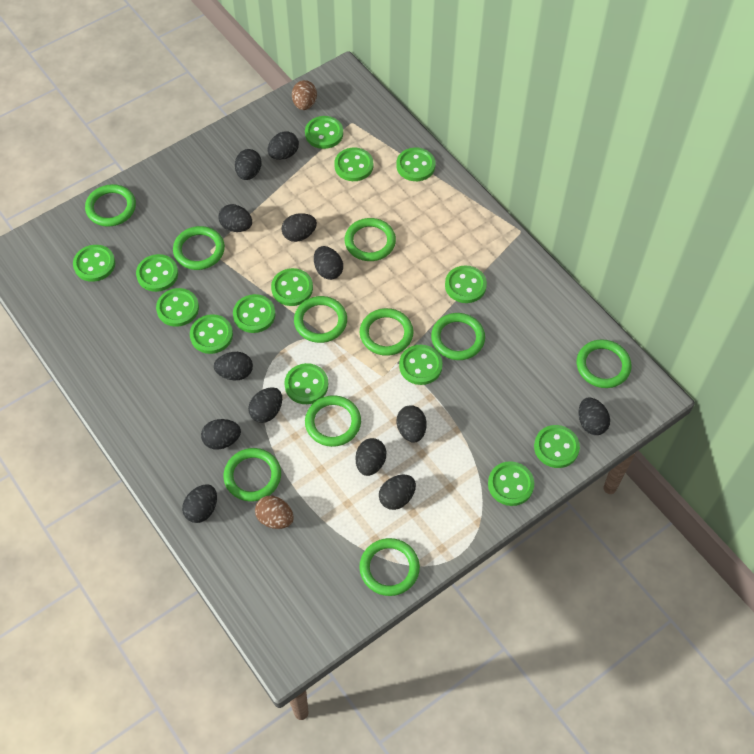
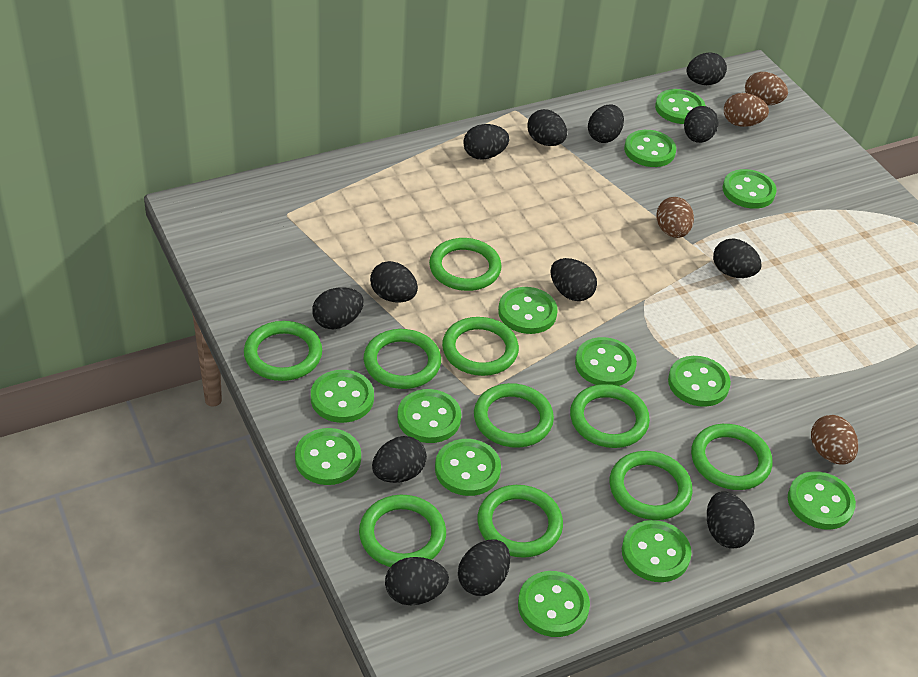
brown egg: 2 -> 4
green button: 14 -> 13

